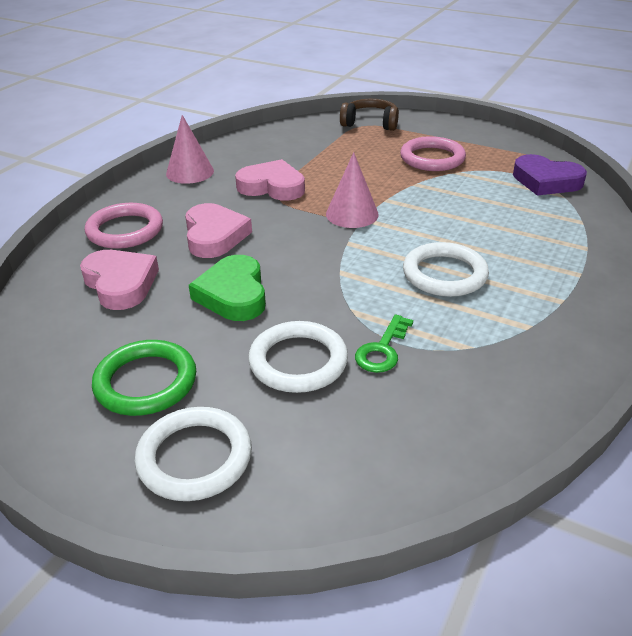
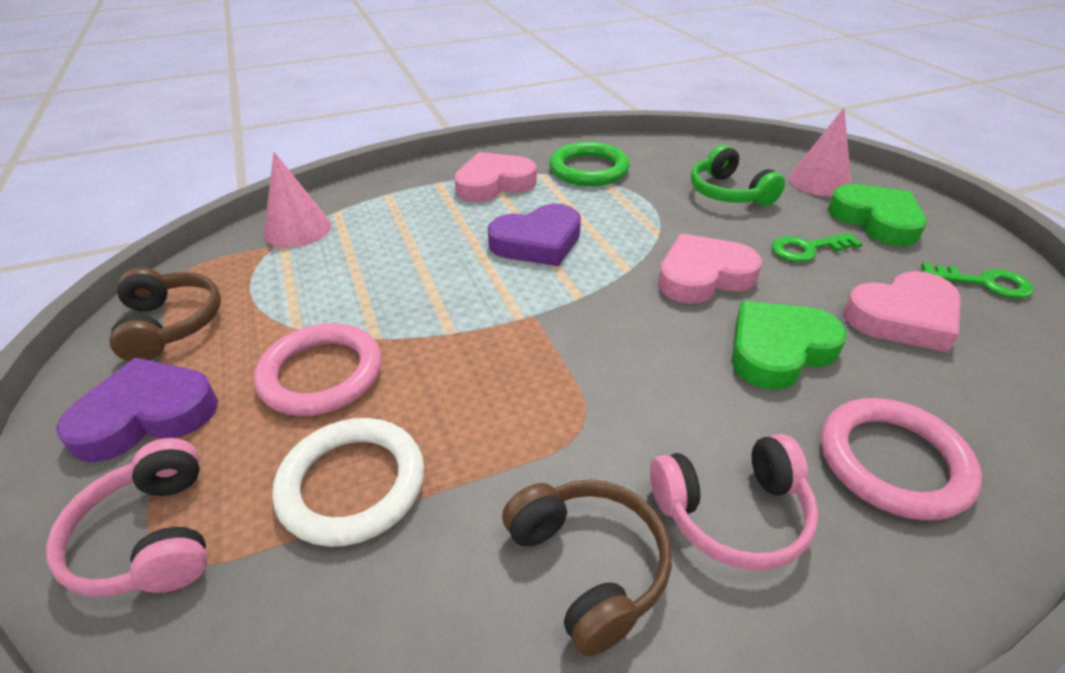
brown headphones: 1 -> 2
green headphones: 0 -> 1
green heart: 1 -> 2
green key: 1 -> 2
pink headphones: 0 -> 2
purple heart: 1 -> 2
white ring: 3 -> 1

